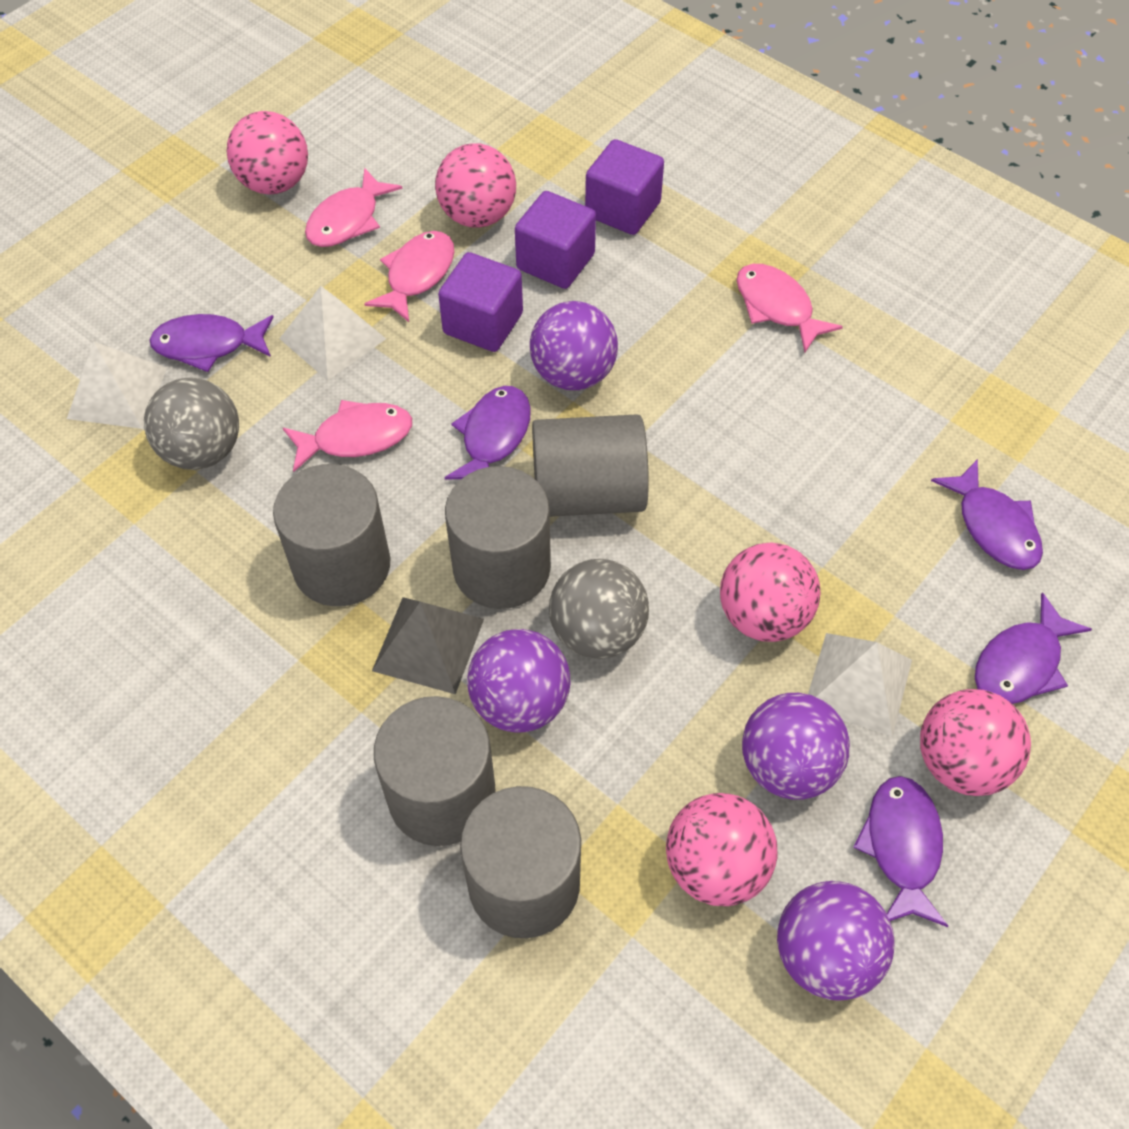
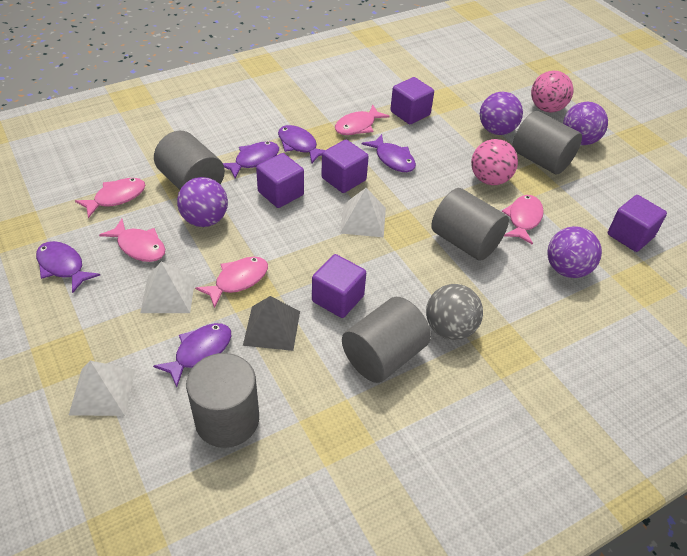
grey ball: 2 -> 1
pink ball: 5 -> 2
pink fish: 4 -> 5
purple cube: 3 -> 5

